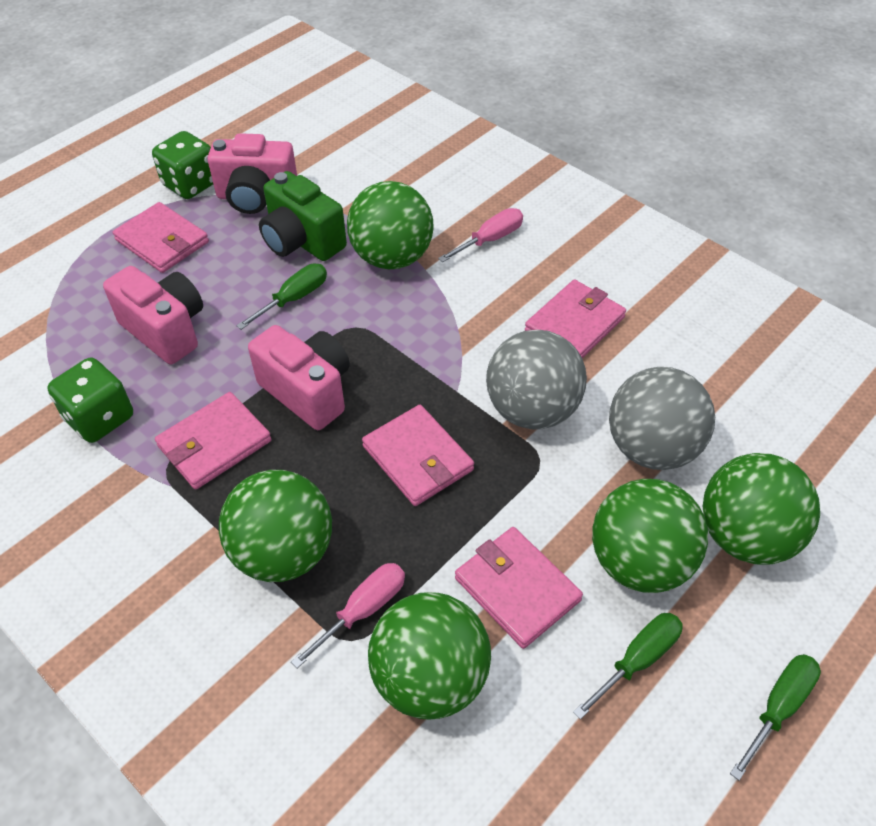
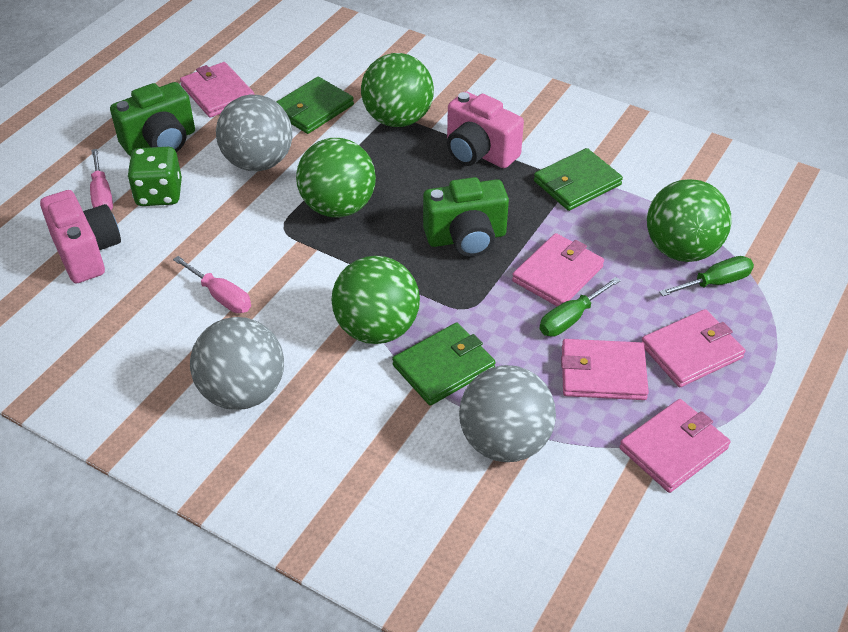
green ball: 5 -> 4
green camera: 1 -> 2
green dice: 2 -> 1
green screwdriver: 3 -> 2
green wallet: 0 -> 3
grey ball: 2 -> 3
pink camera: 3 -> 2

